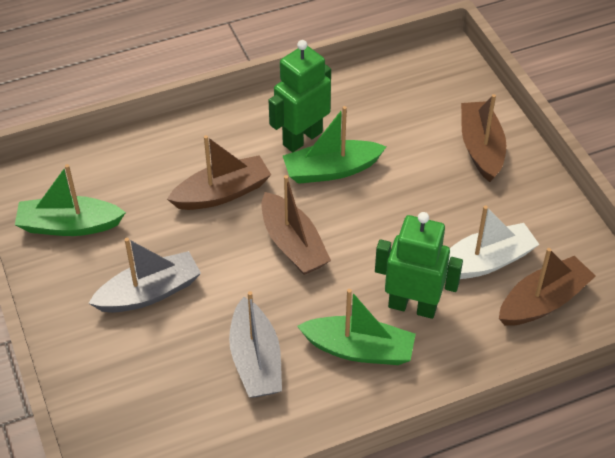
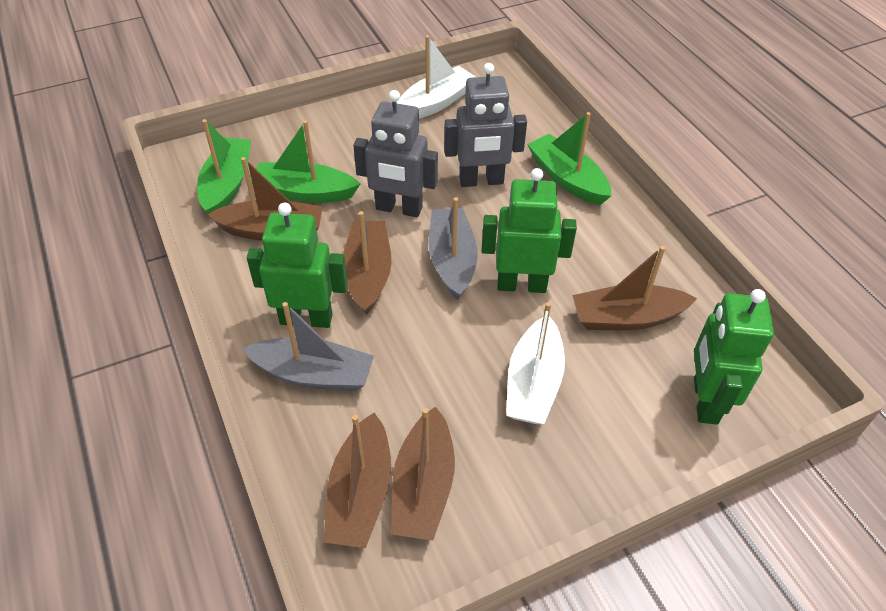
brown boat: 4 -> 5
green robot: 2 -> 3
grey robot: 0 -> 2
white boat: 1 -> 2

